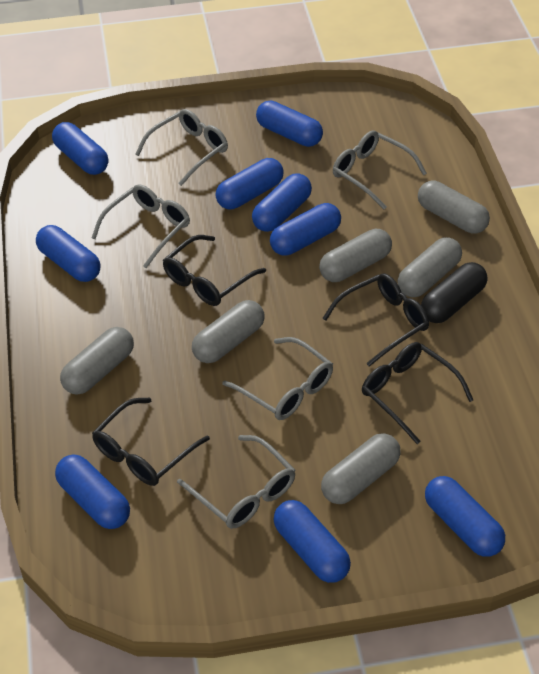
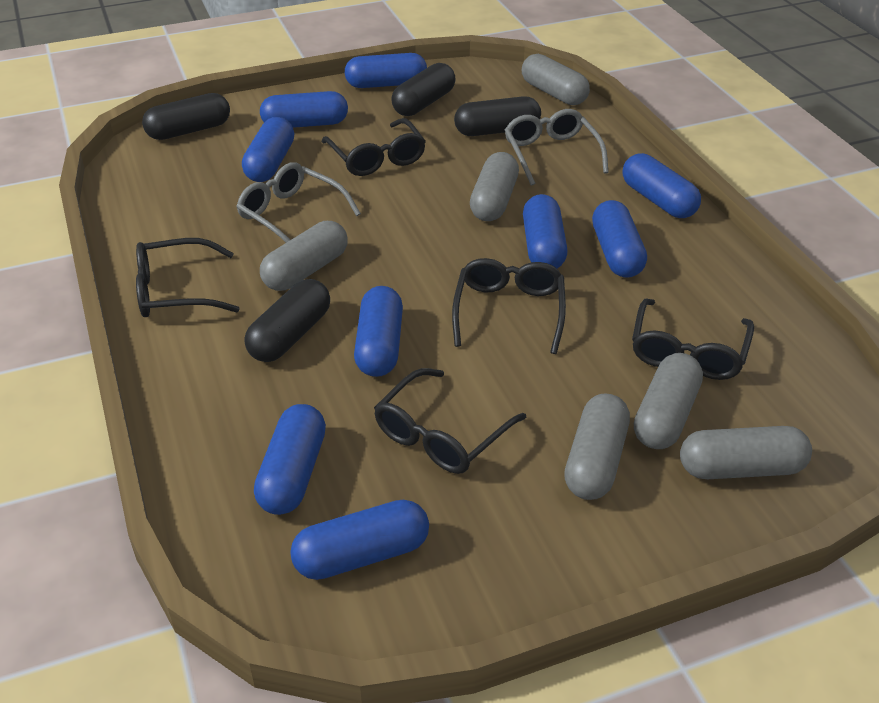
black capsule: 1 -> 4
black glasses: 4 -> 5
grey glasses: 5 -> 2

